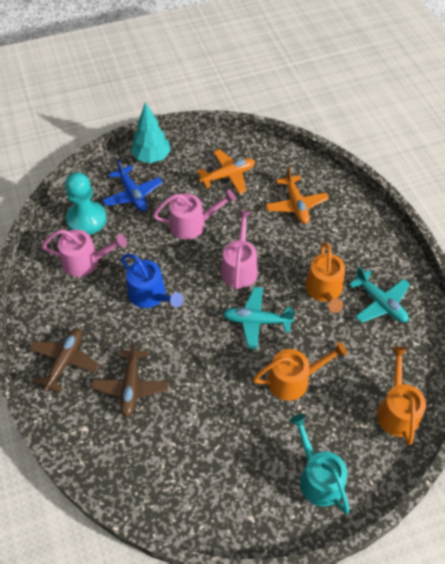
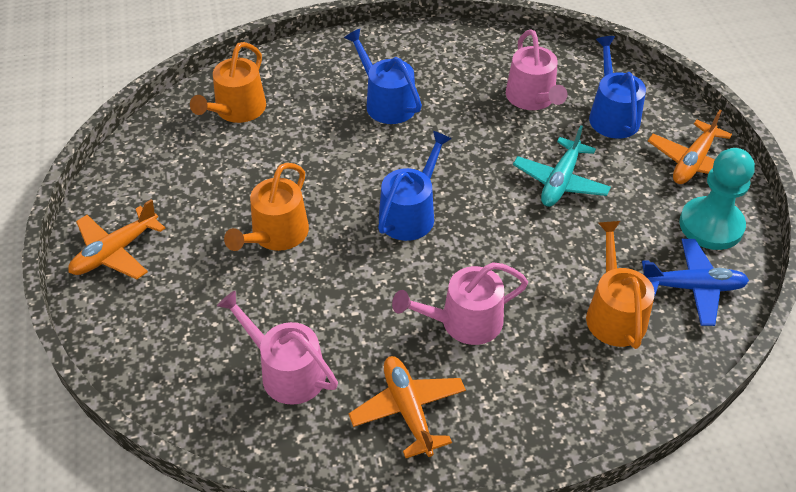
blue watering can: 1 -> 3
brown plane: 2 -> 0
orange plane: 2 -> 3
turquoise plane: 2 -> 1
turquoise tree: 1 -> 0
turquoise watering can: 1 -> 0

